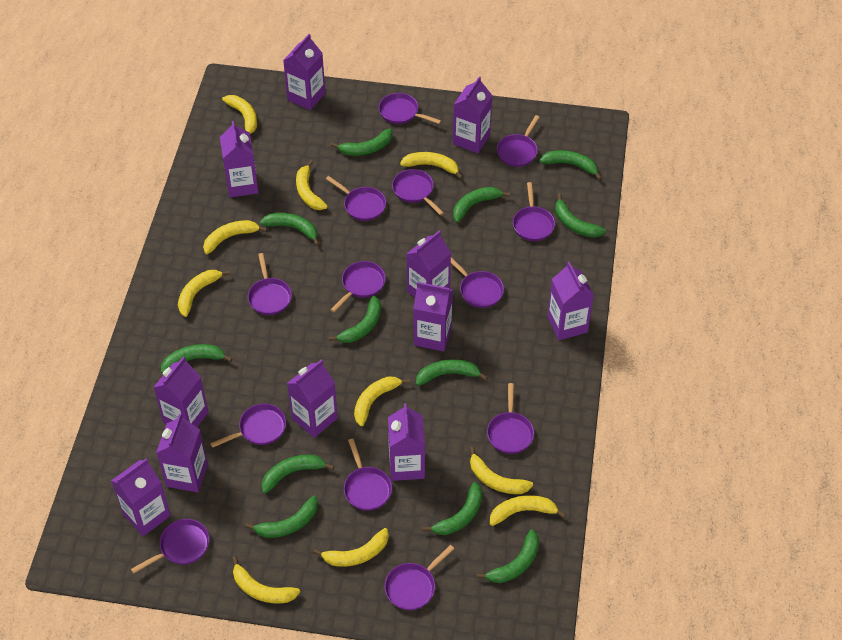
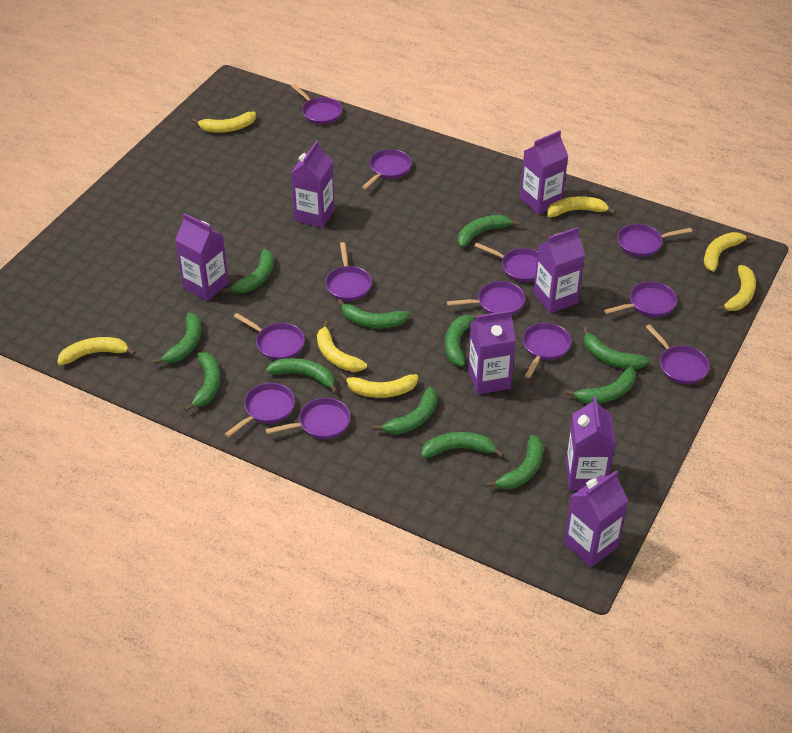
purple carton: 11 -> 7
purple pan: 13 -> 12
yellow banana: 10 -> 7

